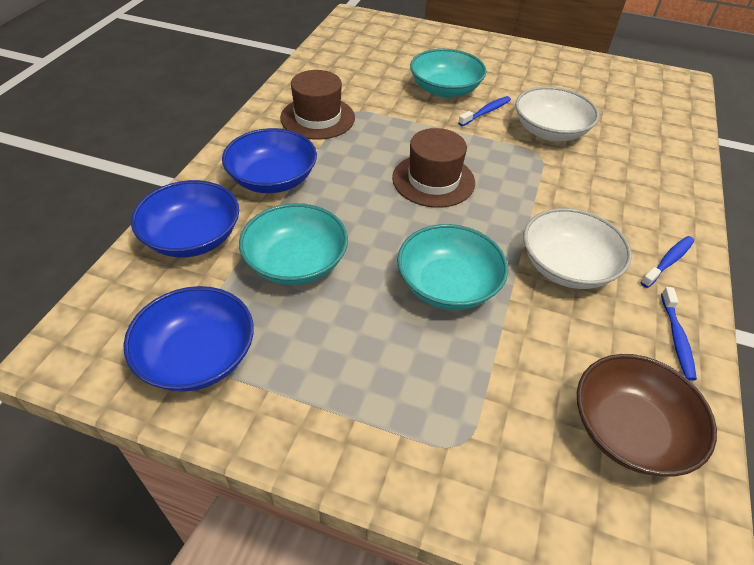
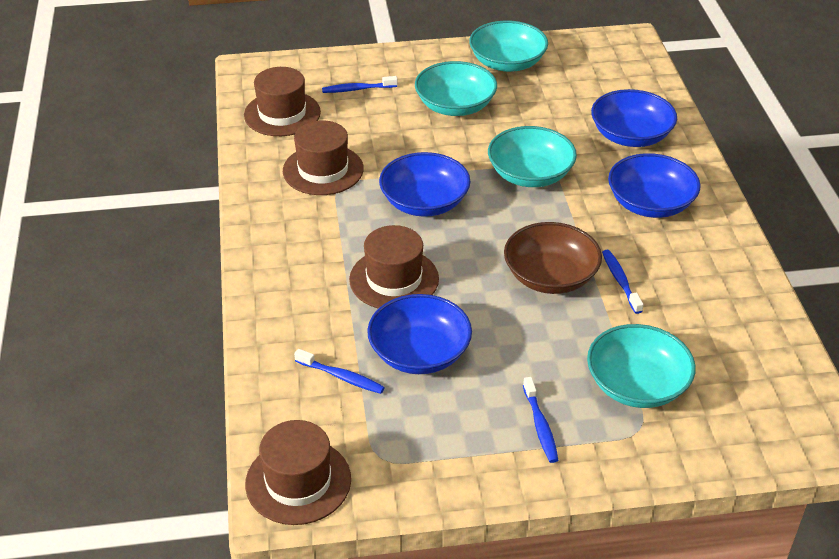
blue bowl: 3 -> 4
blue toothbrush: 3 -> 4
brown hat: 2 -> 4
turquoise bowl: 3 -> 4
white bowl: 2 -> 0

